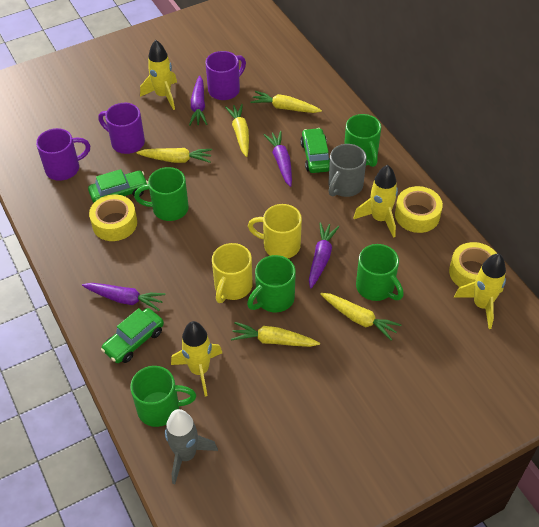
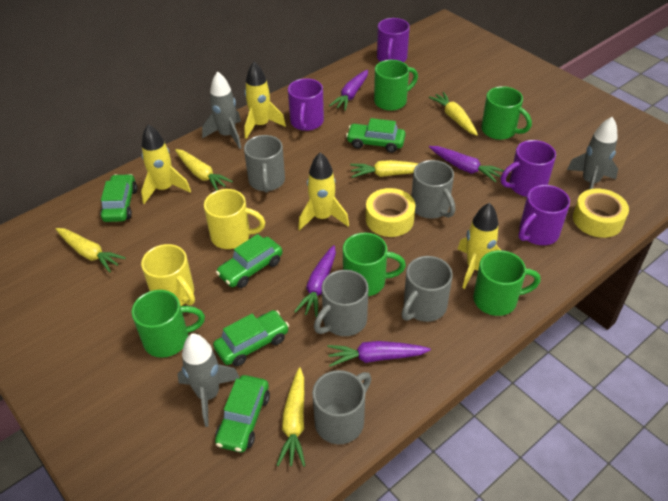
green car: 3 -> 5
grey mug: 1 -> 5
grey rocket: 1 -> 3
purple mug: 3 -> 4
yellow tape: 3 -> 2

